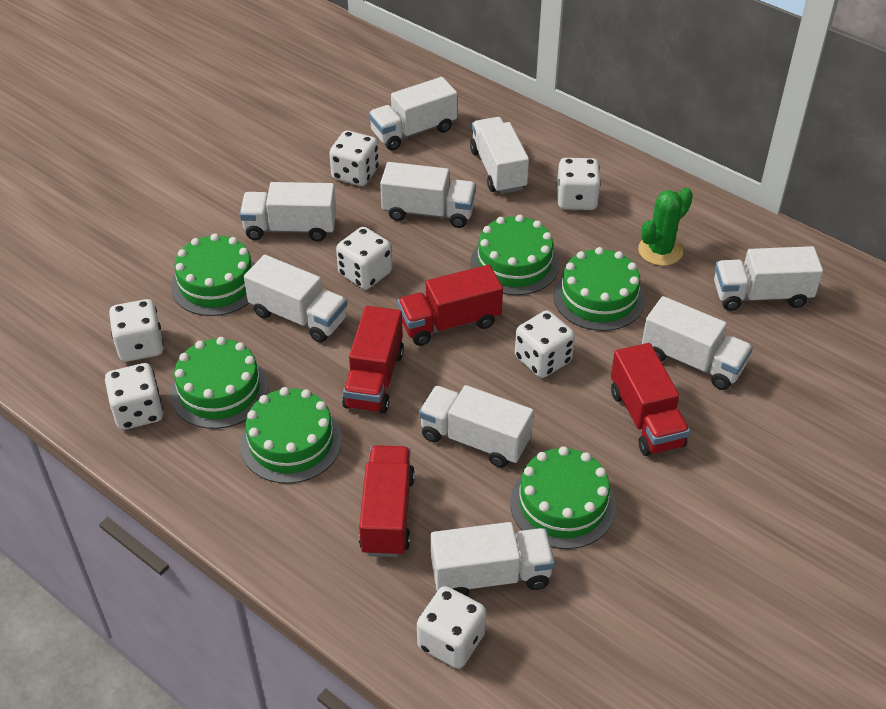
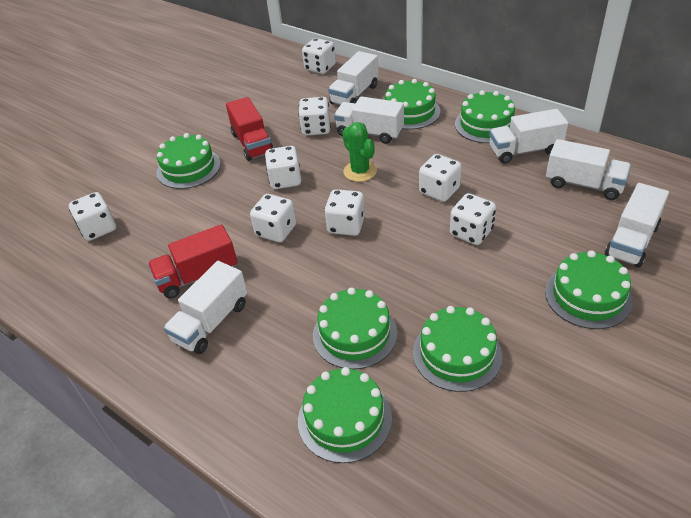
green cake: 6 -> 7
red truck: 4 -> 2
white dice: 7 -> 8
white truck: 9 -> 6

